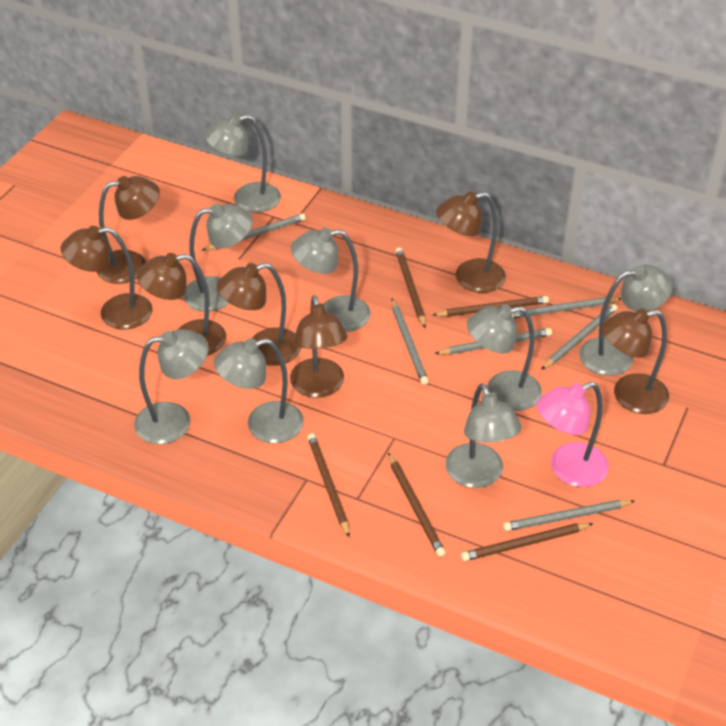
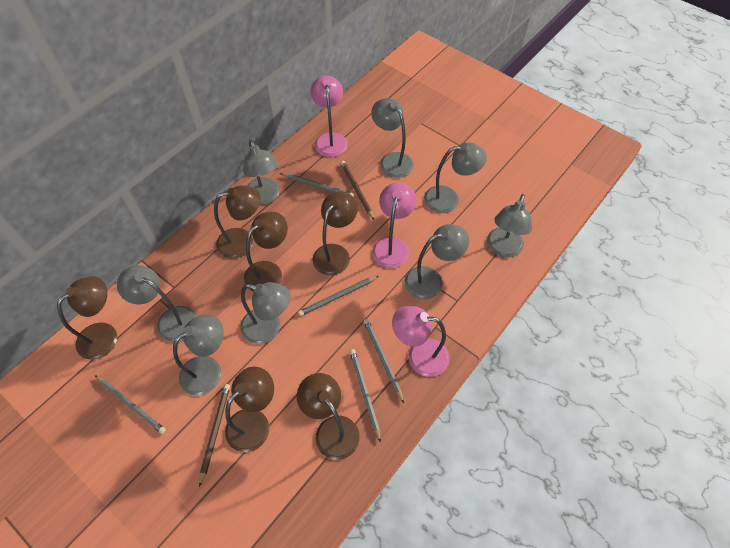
brown lamp: 7 -> 6
brown pencil: 5 -> 2
grey pencil: 6 -> 5
pink lamp: 1 -> 3

